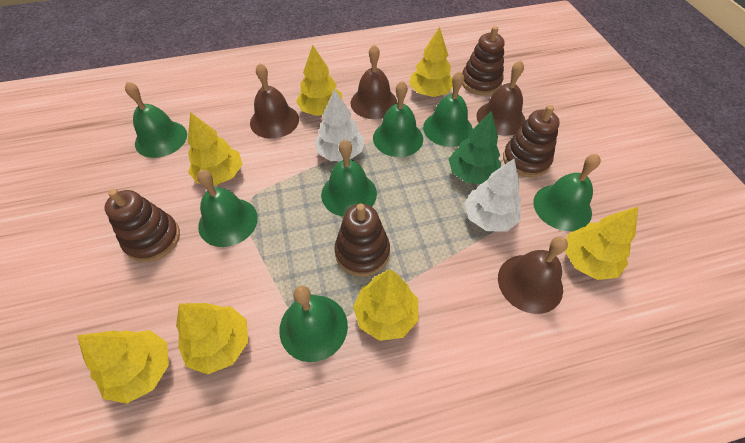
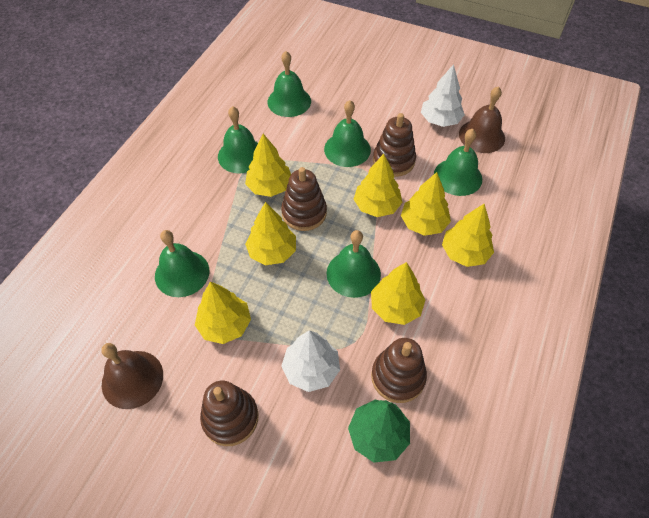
brown bell: 4 -> 2
green bell: 7 -> 6

